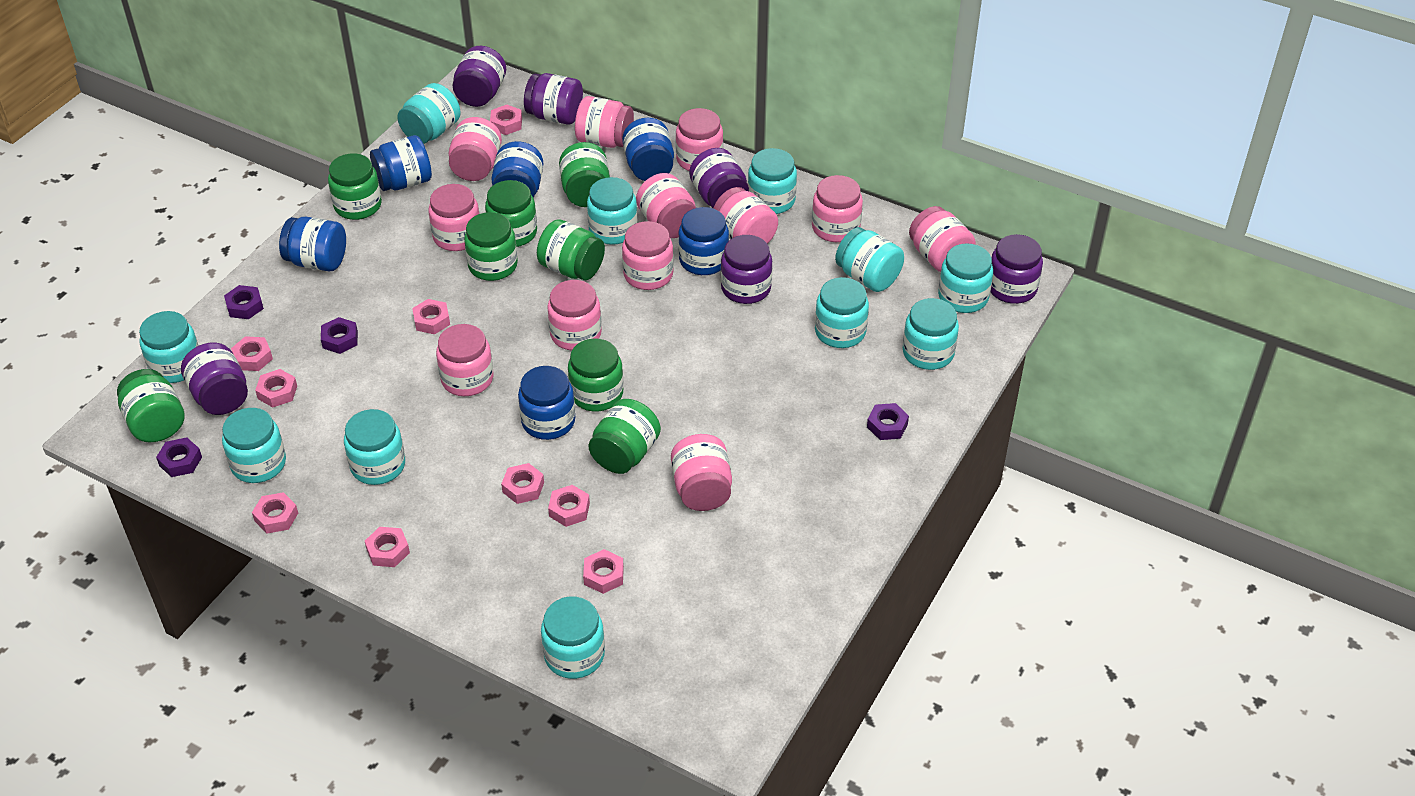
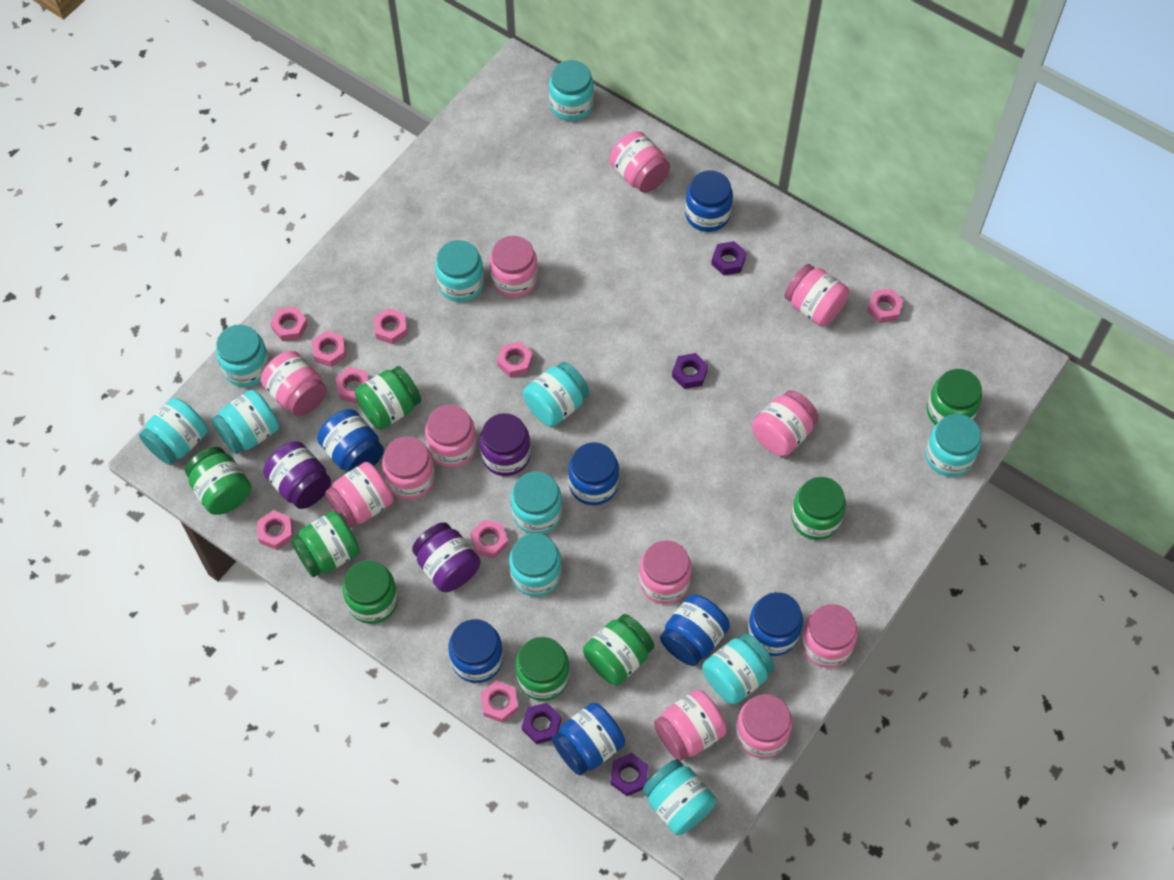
blue jar: 6 -> 7
purple jar: 6 -> 3

